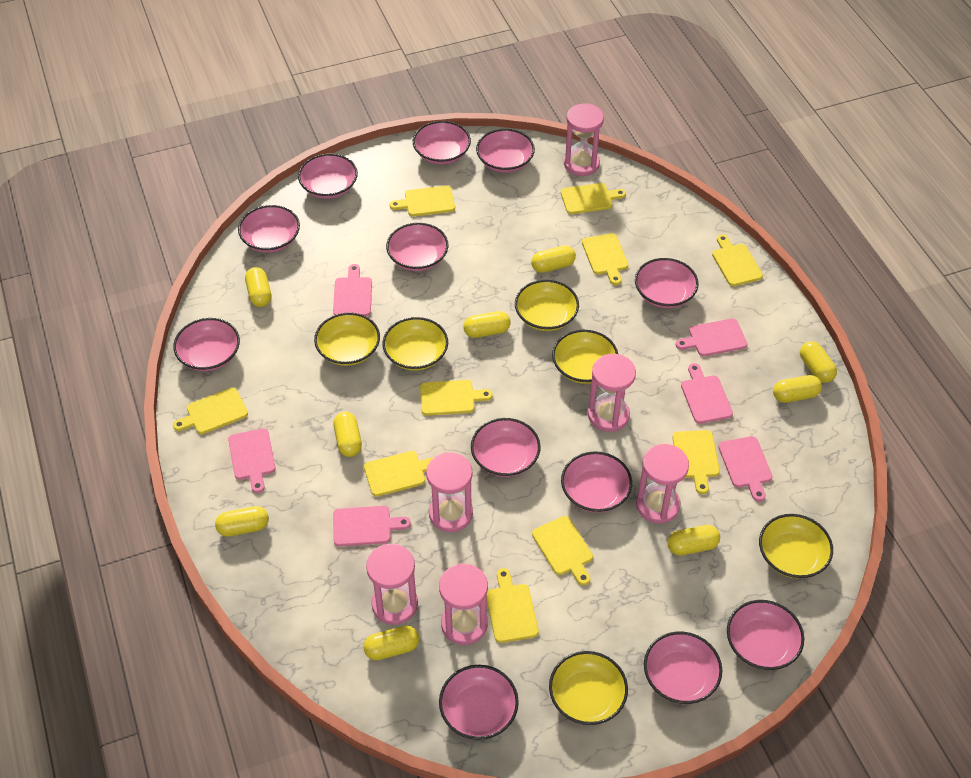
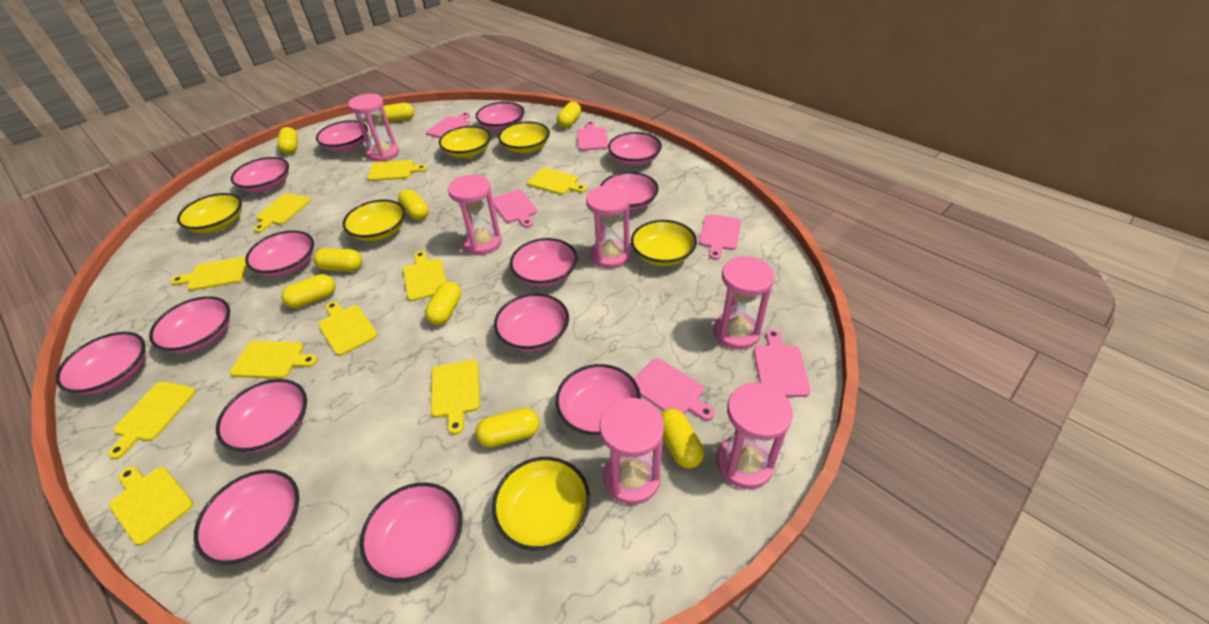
pink bowl: 12 -> 14

